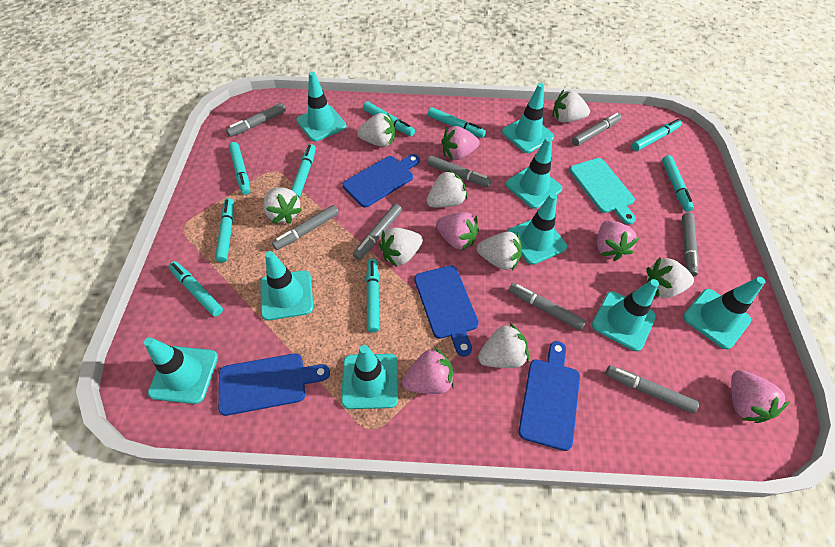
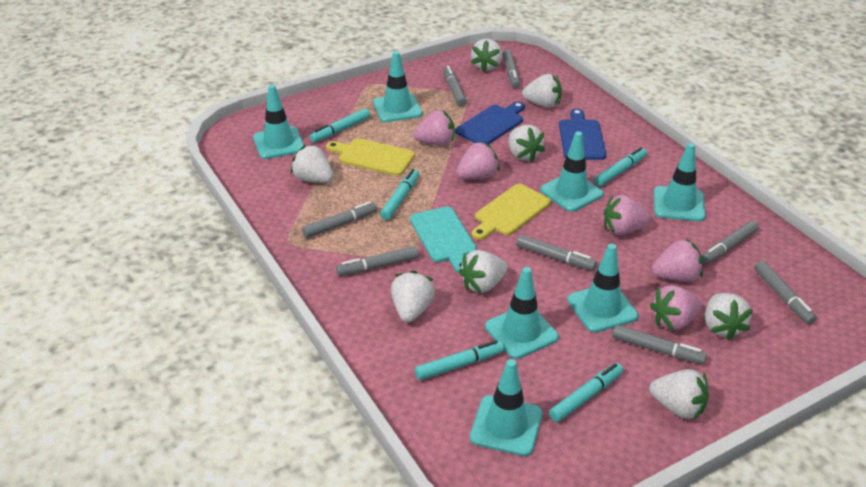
blue cutting board: 4 -> 2
turquoise marker: 9 -> 5
turquoise traffic cone: 9 -> 7
yellow cutting board: 0 -> 2

